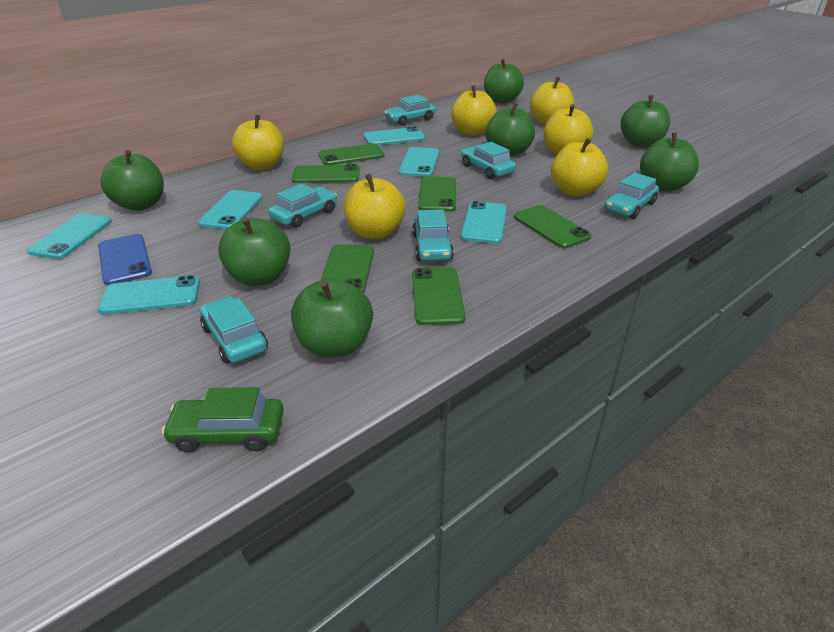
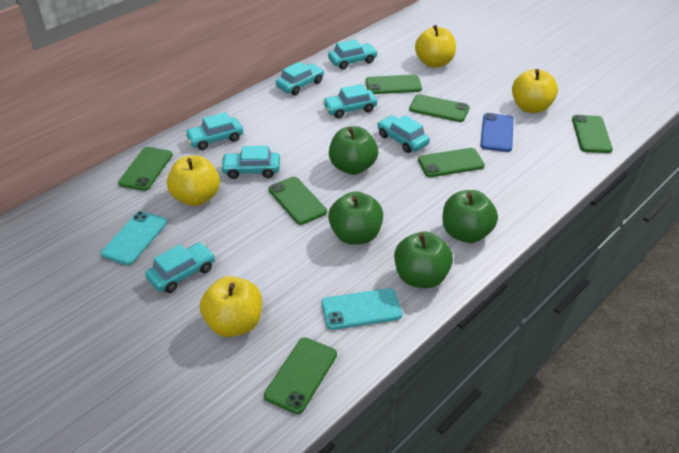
green apple: 7 -> 4
green car: 1 -> 0
green phone: 6 -> 7
turquoise car: 6 -> 7
turquoise phone: 6 -> 2
yellow apple: 6 -> 4

